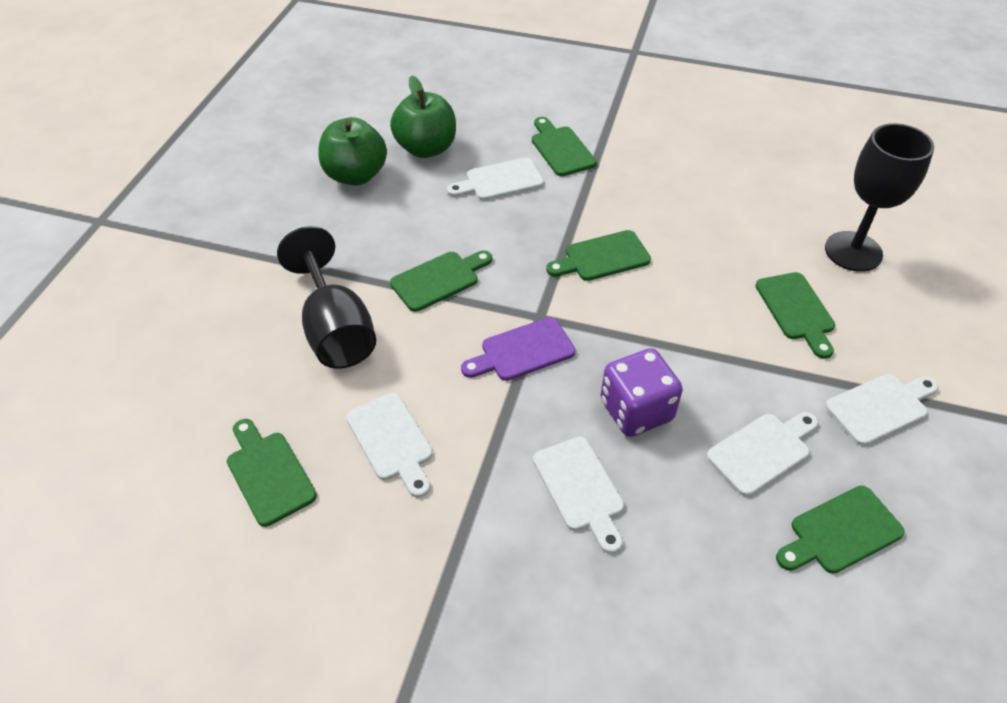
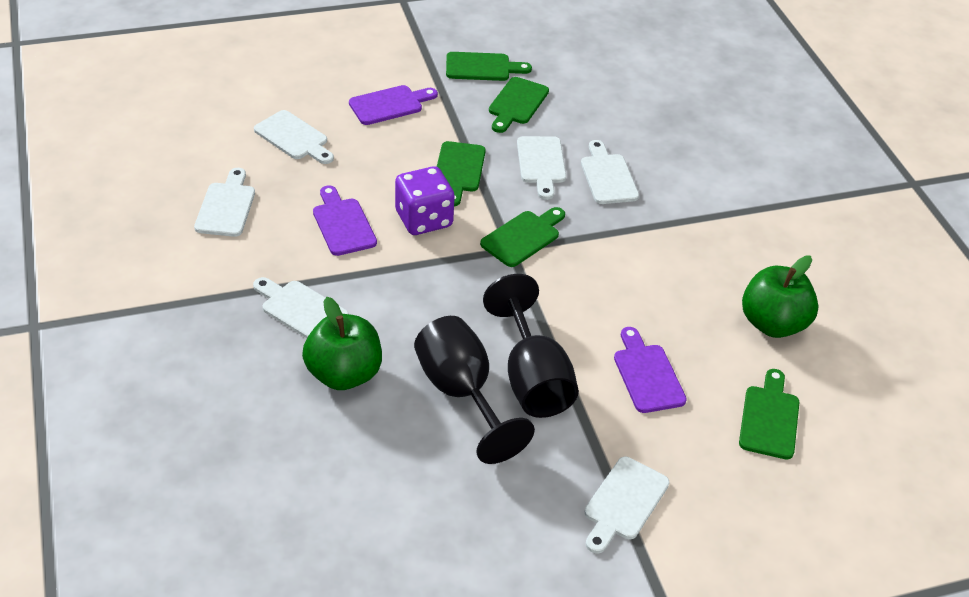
green cutting board: 6 -> 5
purple cutting board: 1 -> 3
white cutting board: 5 -> 6

